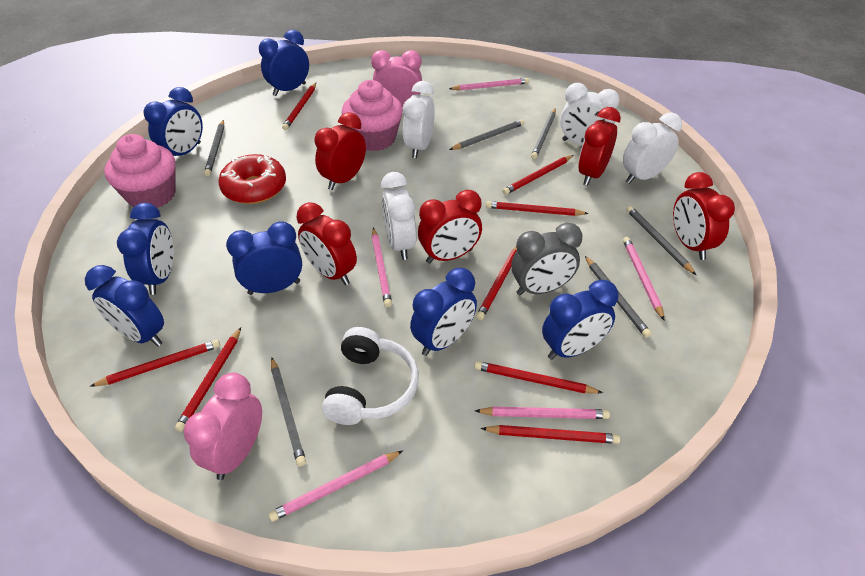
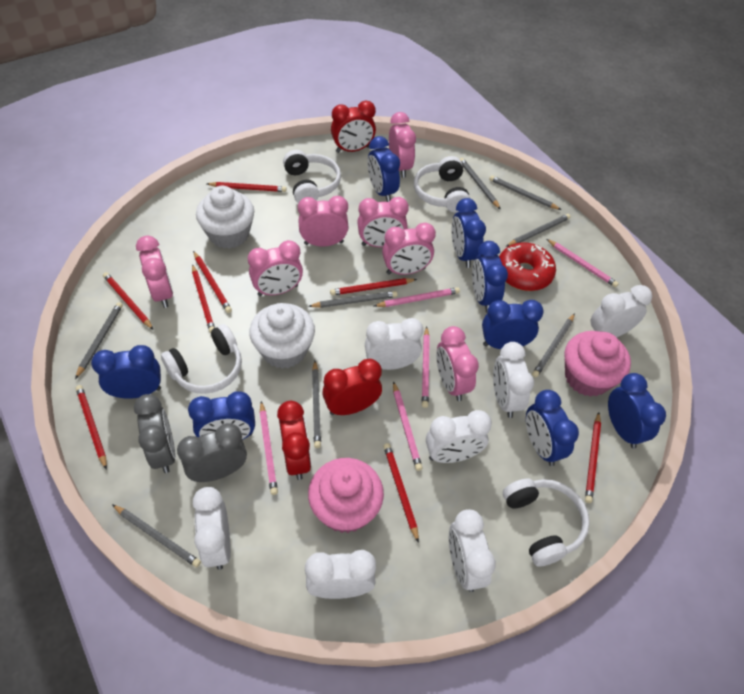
blue clock: 7 -> 8
grey clock: 1 -> 2
grey pencil: 6 -> 8
pink clock: 2 -> 7
red clock: 5 -> 3
white clock: 4 -> 7
white cupcake: 0 -> 2
white headphones: 1 -> 4

